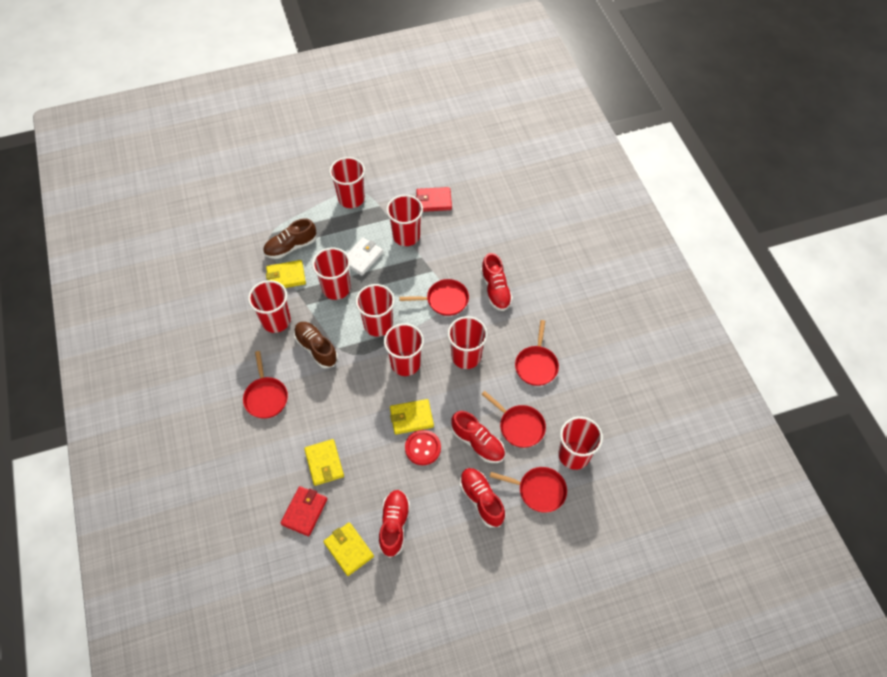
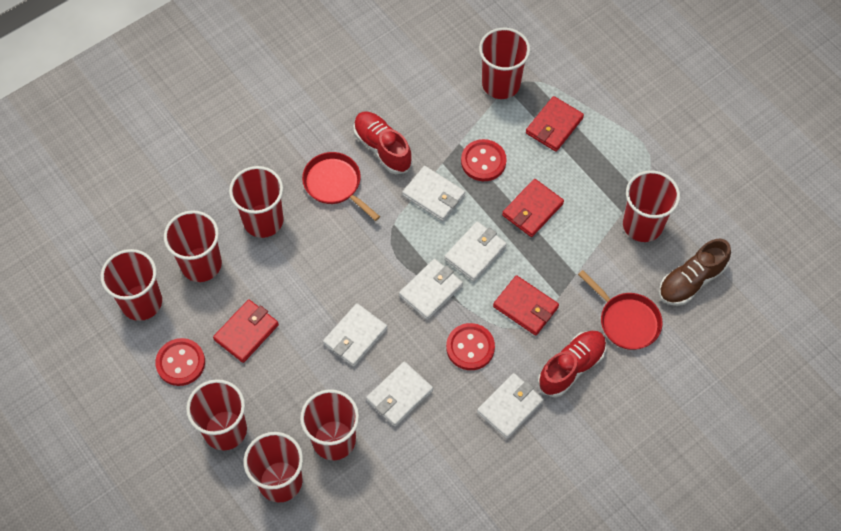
brown shoe: 2 -> 1
red button: 1 -> 3
red pan: 5 -> 2
red shoe: 4 -> 2
red wallet: 2 -> 4
white wallet: 1 -> 6
yellow wallet: 4 -> 0

